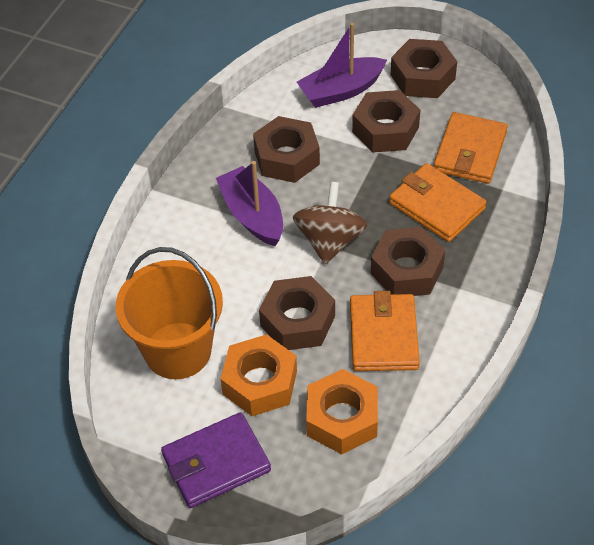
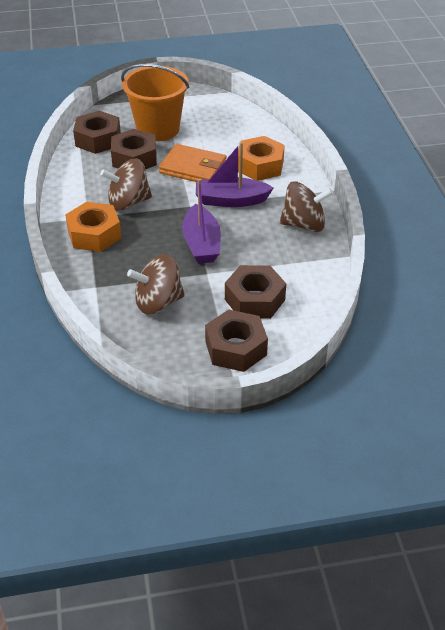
brown nut: 5 -> 4
brown spinning top: 1 -> 3
orange wallet: 3 -> 1
purple wallet: 1 -> 0

